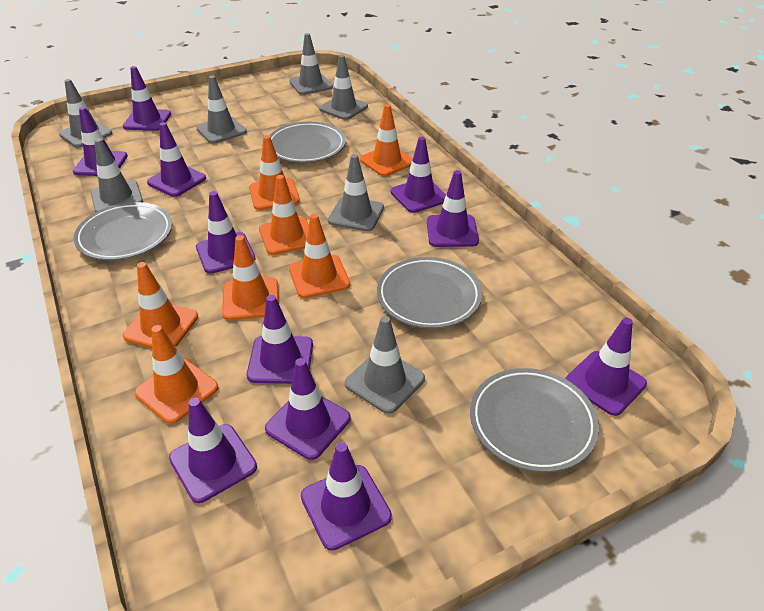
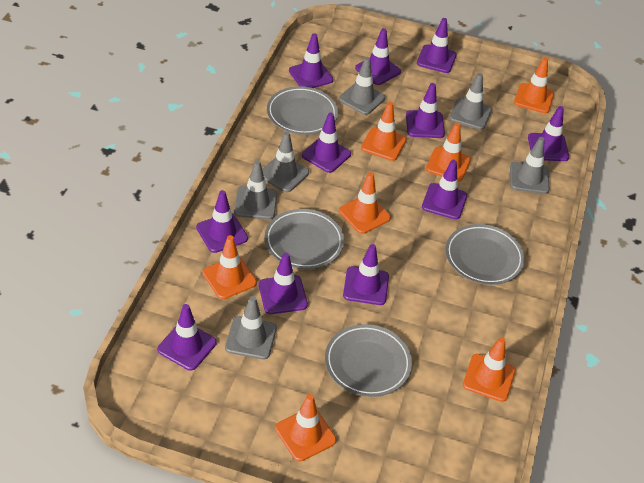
grey traffic cone: 7 -> 6

